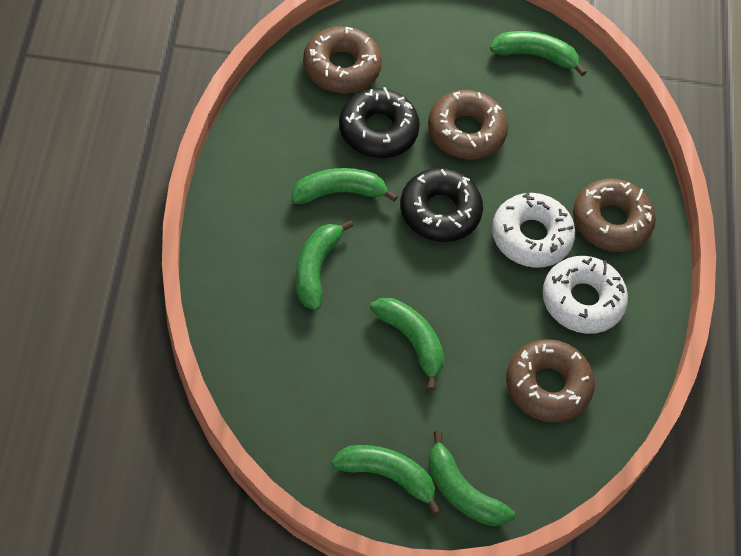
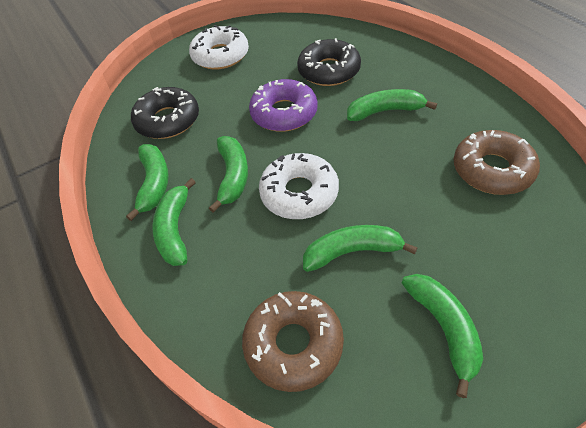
brown donut: 4 -> 2
purple donut: 0 -> 1

